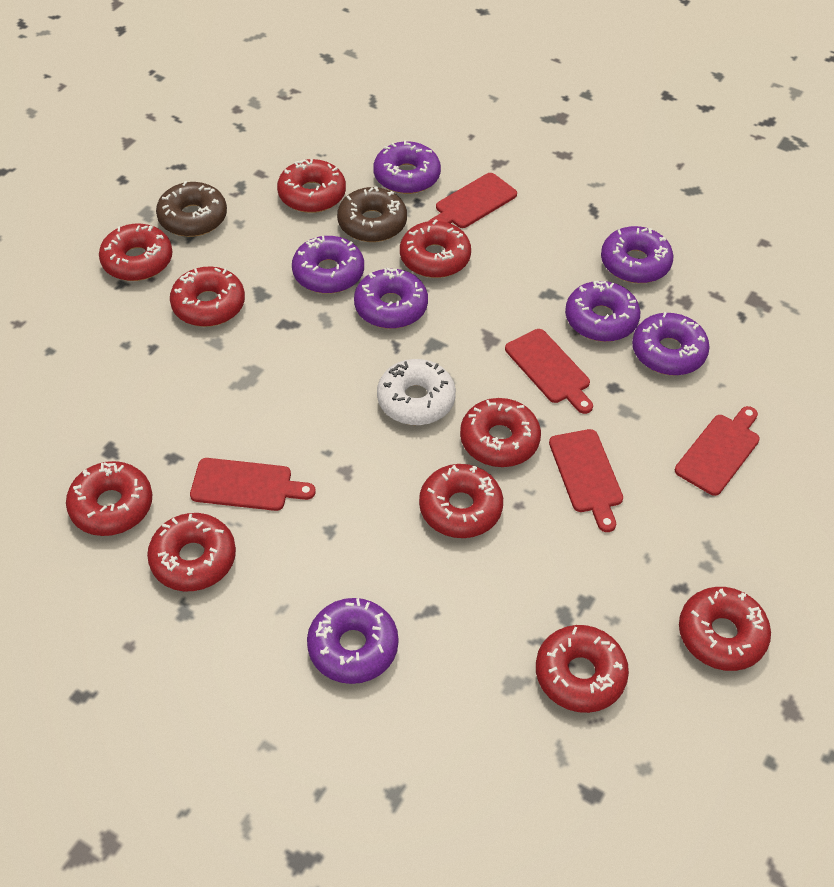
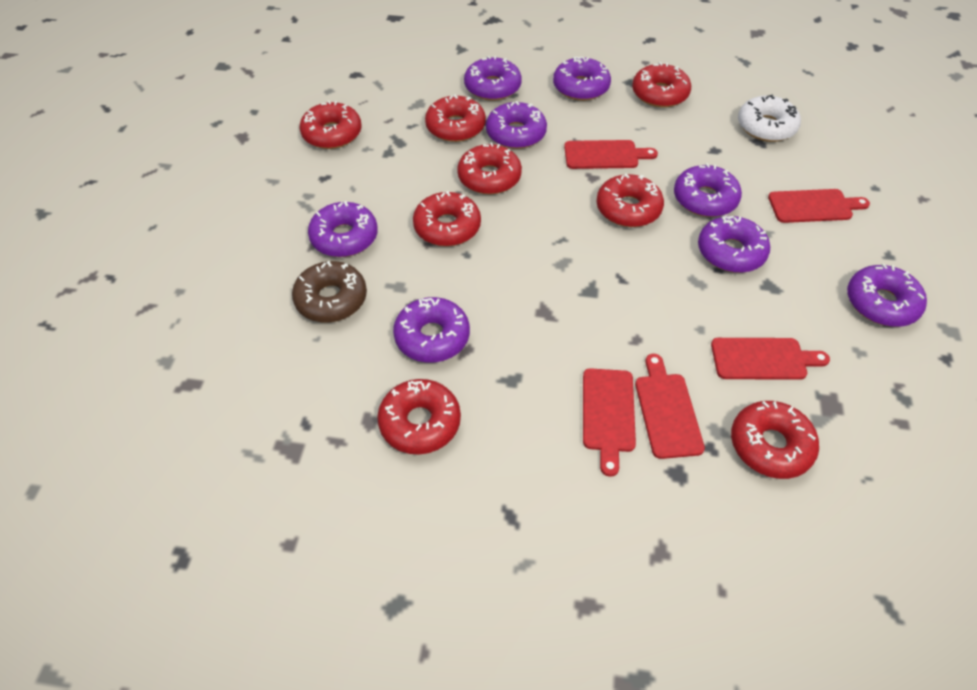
brown donut: 2 -> 1
purple donut: 7 -> 8
red donut: 10 -> 8

